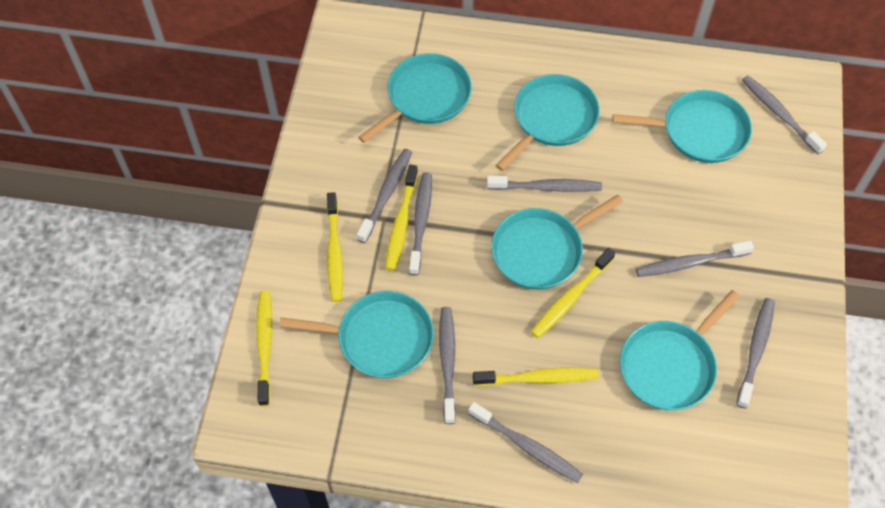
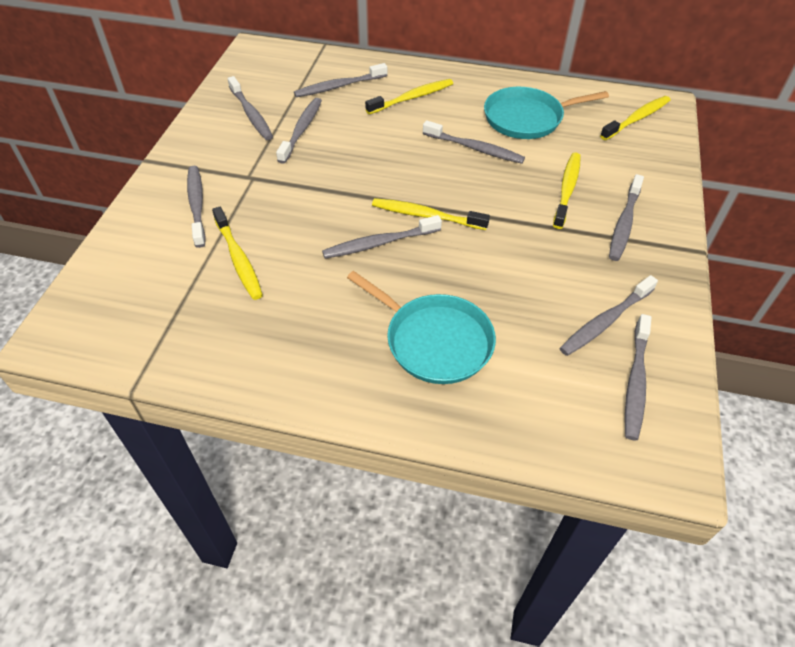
grey toothbrush: 8 -> 9
turquoise pan: 6 -> 2

